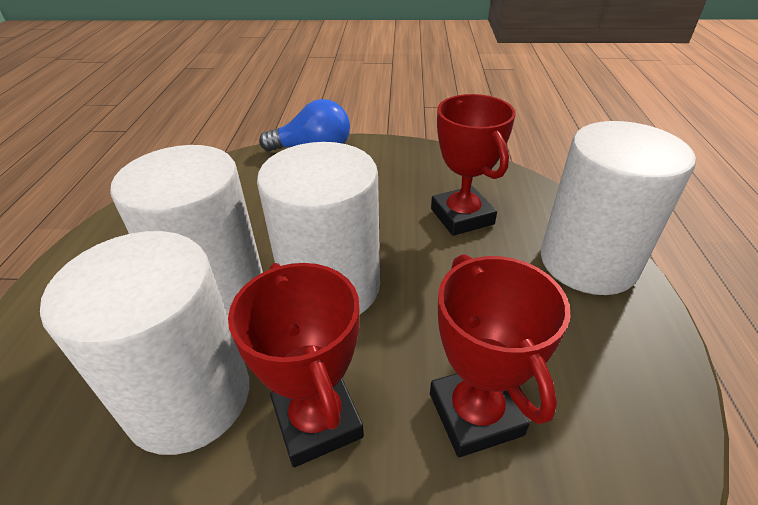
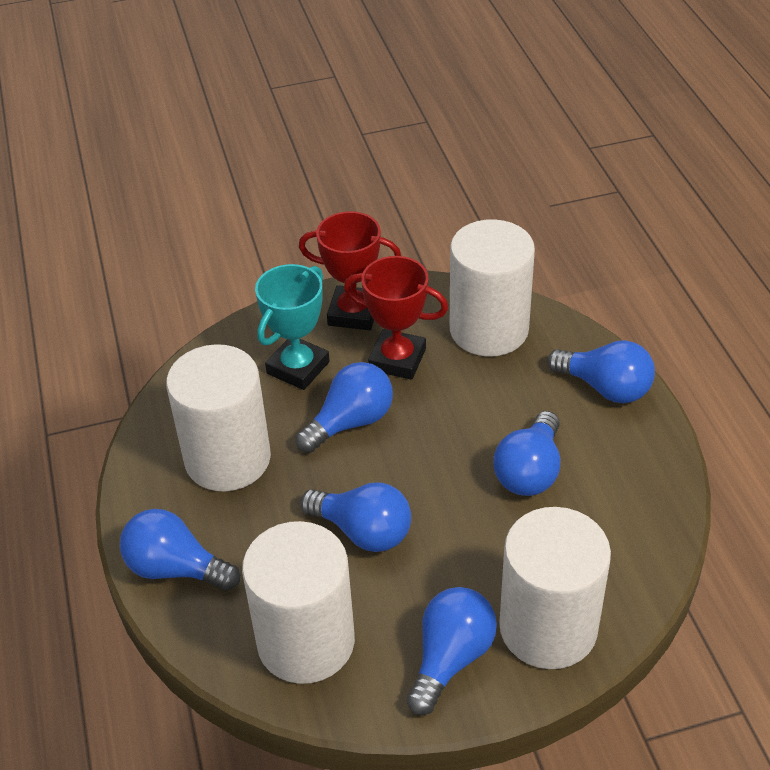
blue light bulb: 1 -> 6
red trophy: 3 -> 2
turquoise trophy: 0 -> 1

